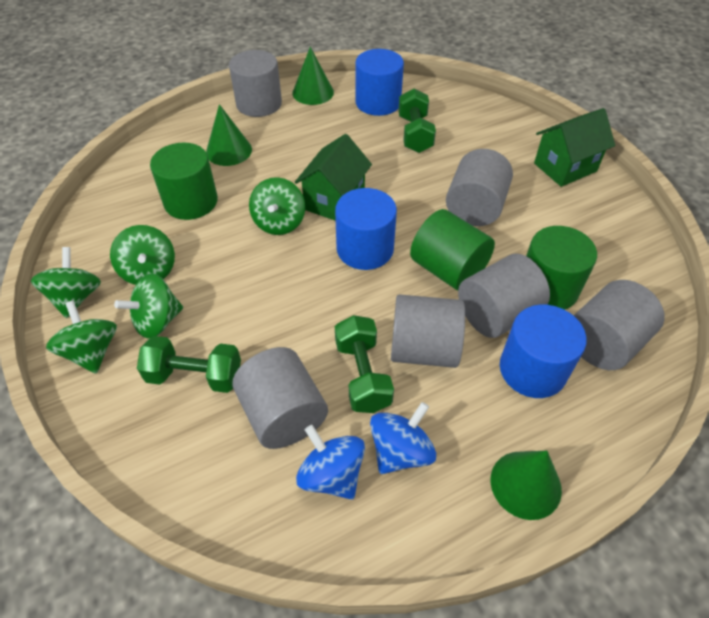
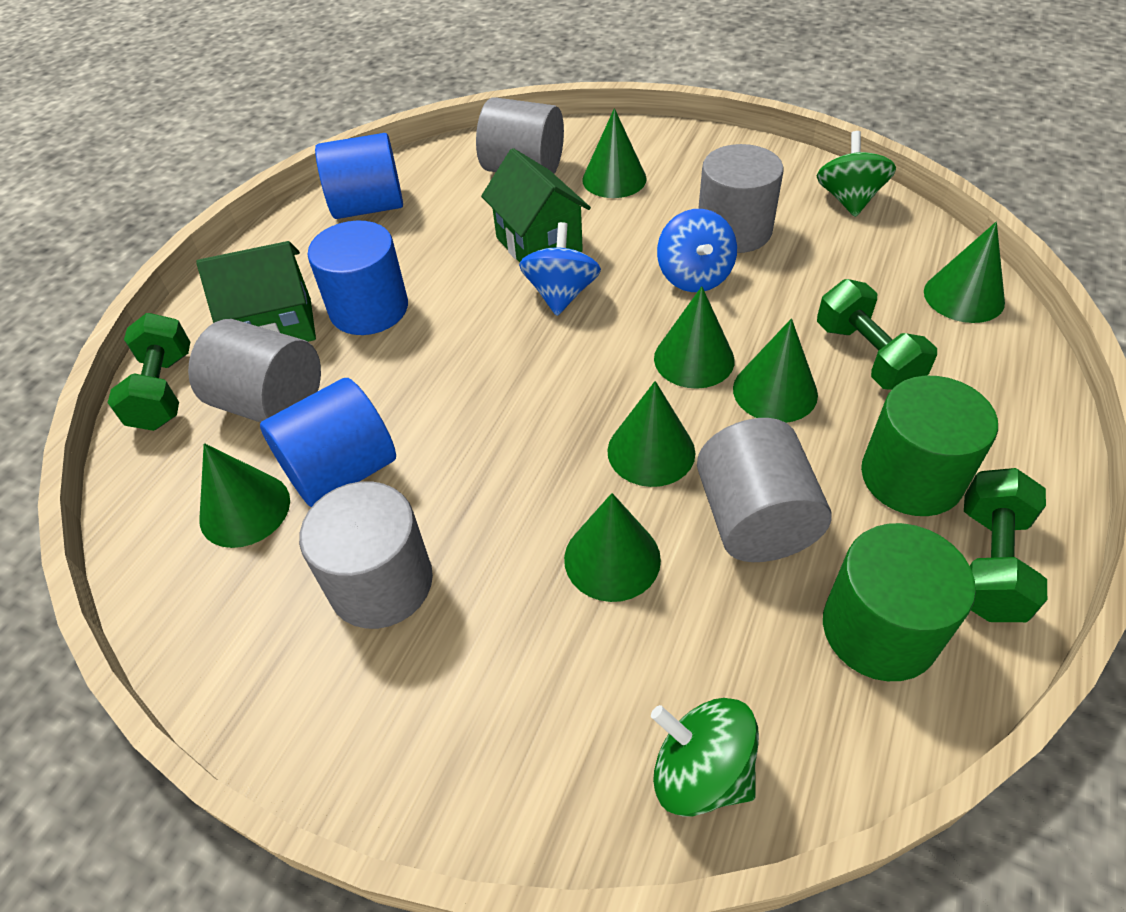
green cone: 3 -> 7
green cylinder: 3 -> 2
green spinning top: 5 -> 2
grey cylinder: 6 -> 5

